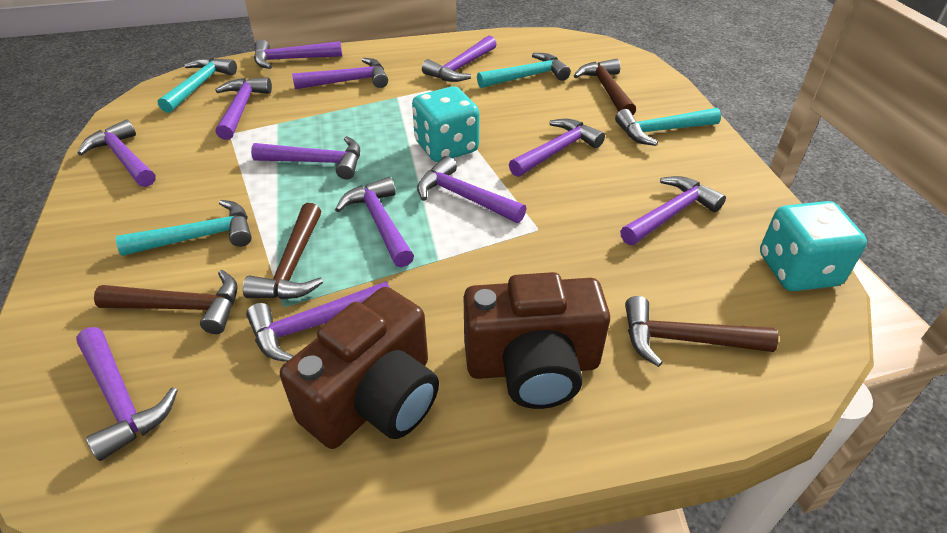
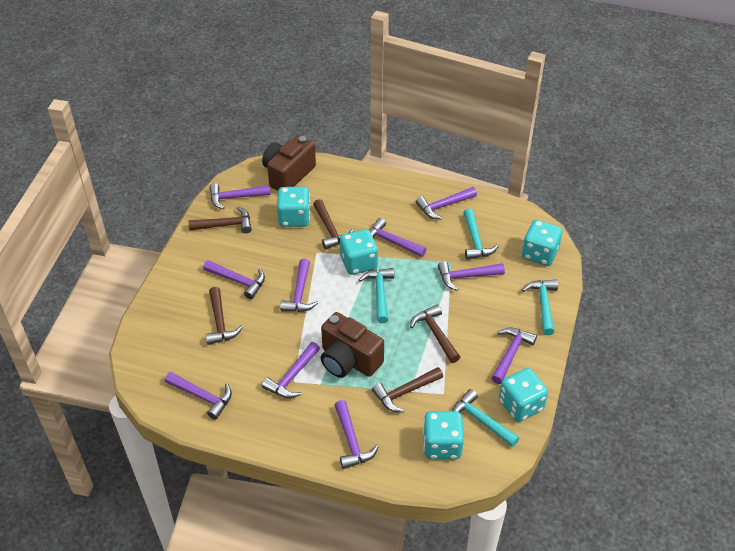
brown hammer: 4 -> 5
purple hammer: 12 -> 10
turquoise dice: 2 -> 5

